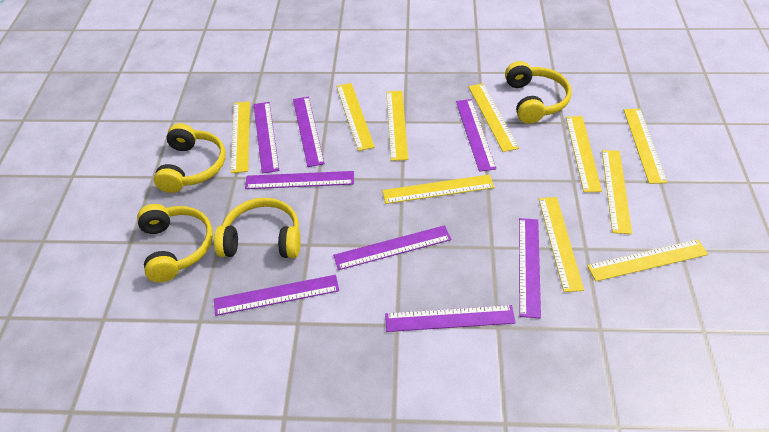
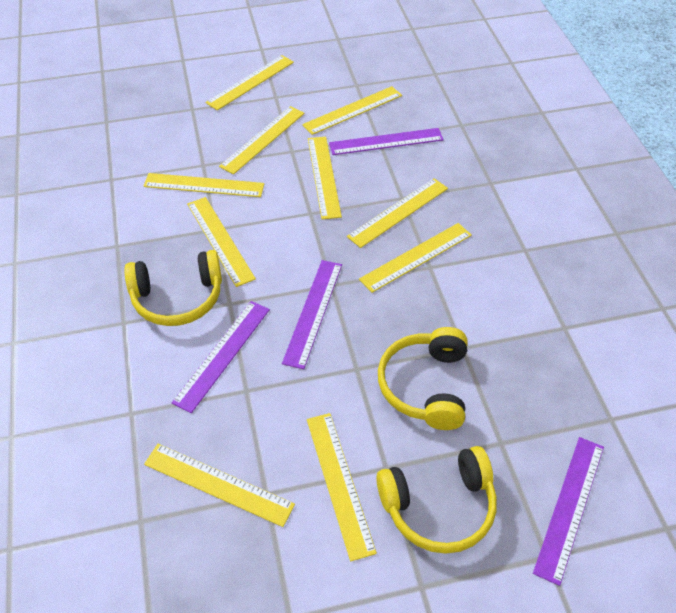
purple ruler: 8 -> 4
yellow headphones: 4 -> 3

